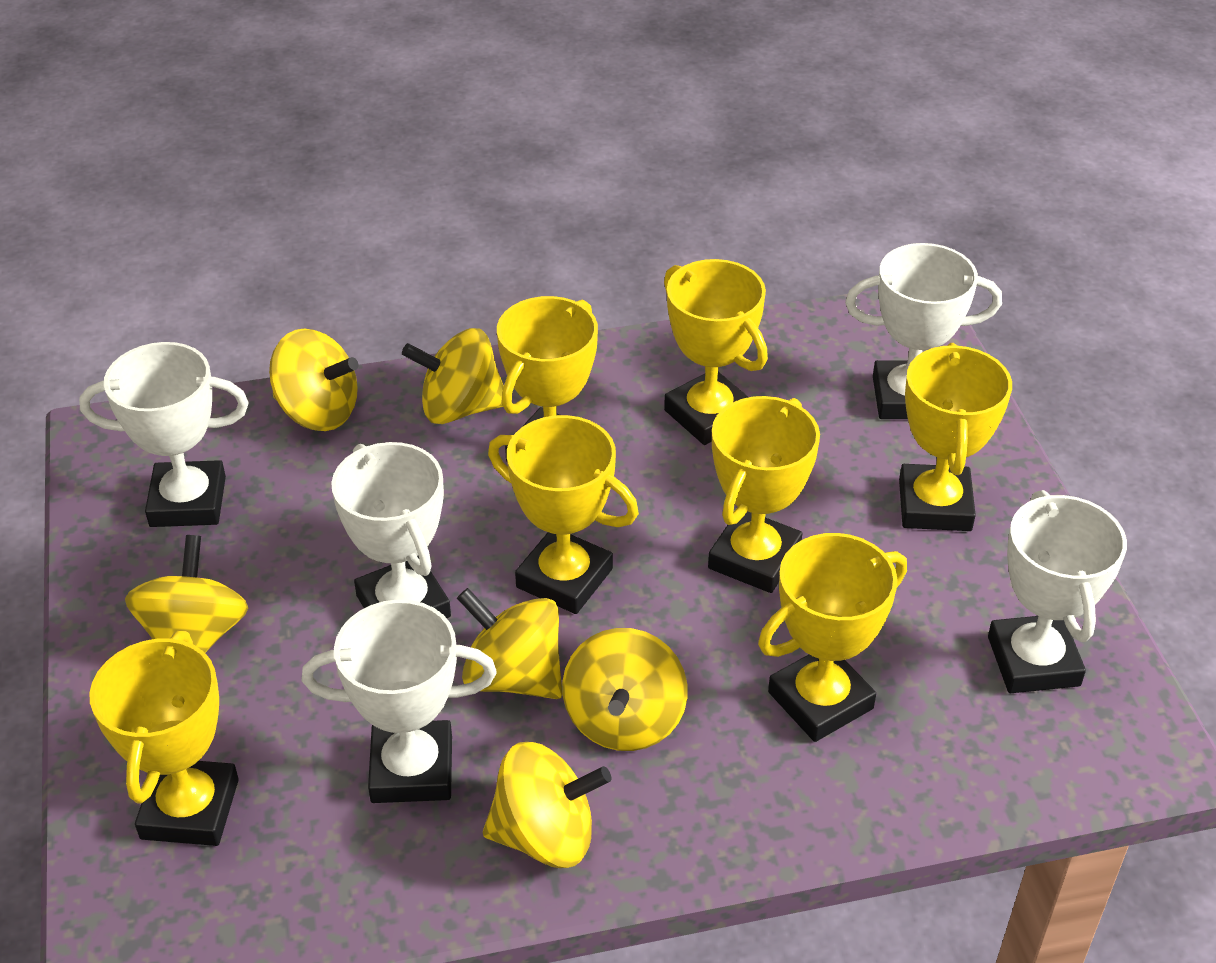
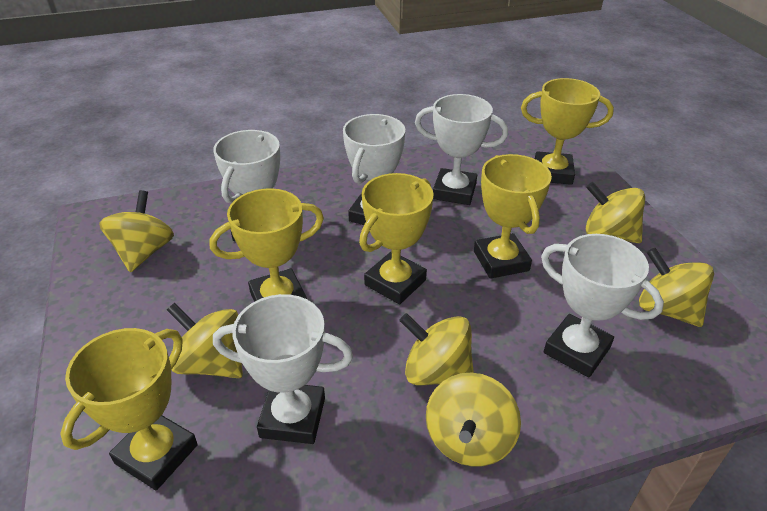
yellow trophy: 7 -> 5

